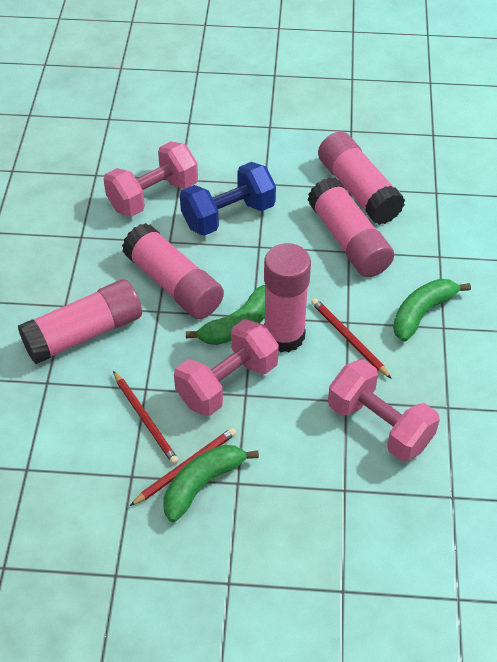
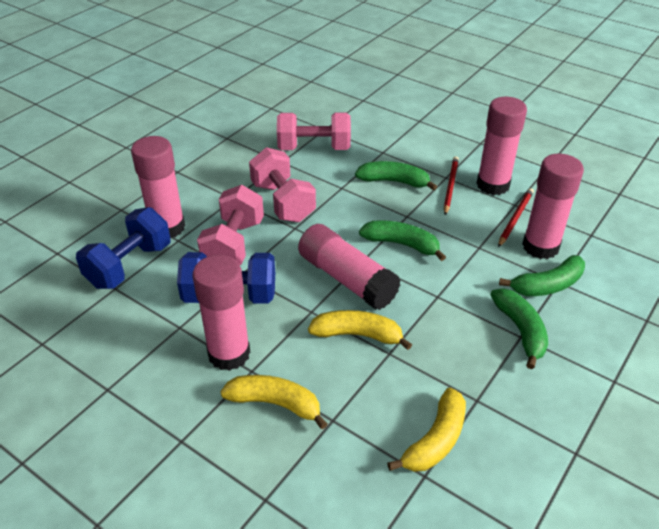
blue dumbbell: 1 -> 2
green banana: 3 -> 4
red pencil: 3 -> 2
yellow banana: 0 -> 3

